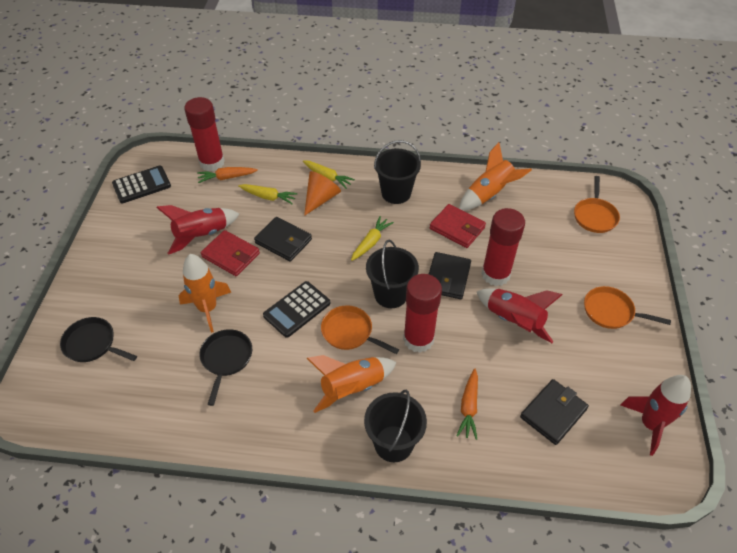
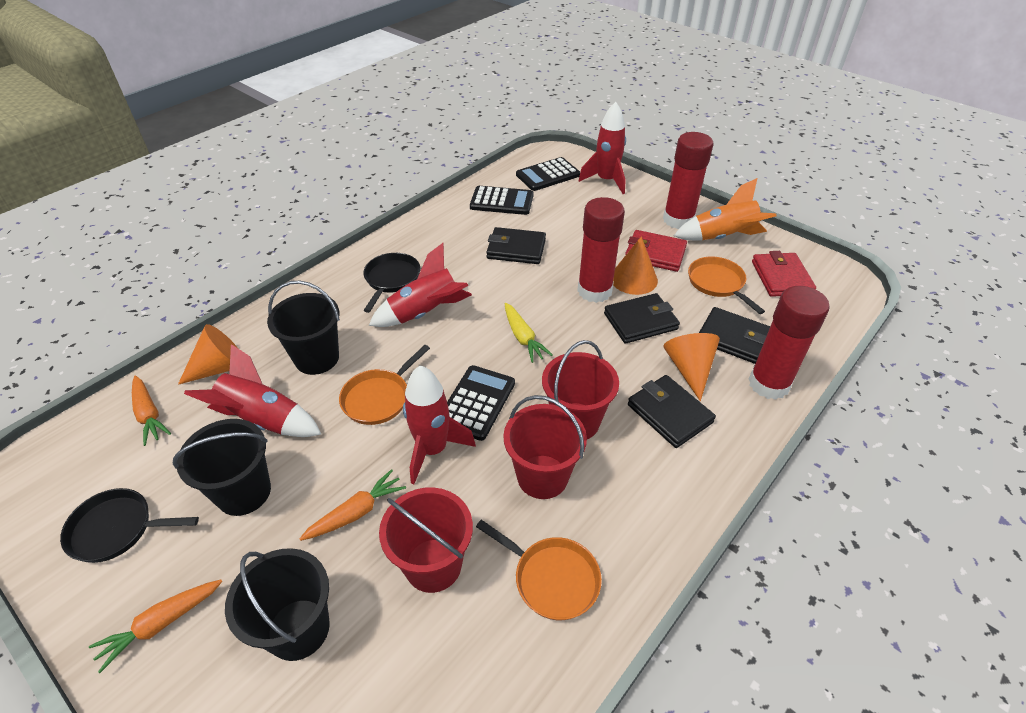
black calculator: 2 -> 3
black wallet: 3 -> 4
orange carrot: 2 -> 3
orange cone: 1 -> 3
orange rocket: 3 -> 1
red bucket: 0 -> 3
red rocket: 3 -> 4
yellow carrot: 3 -> 1

